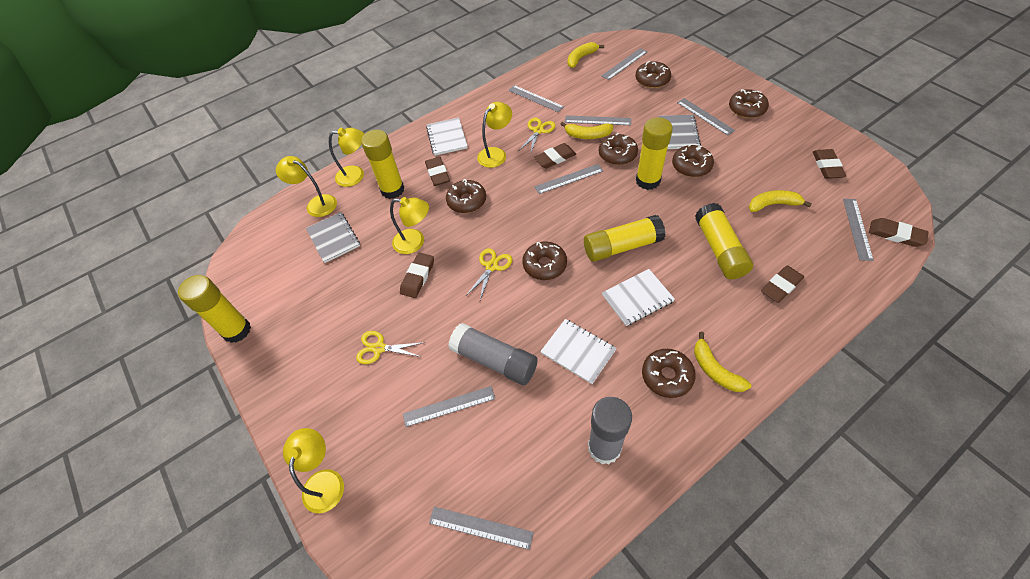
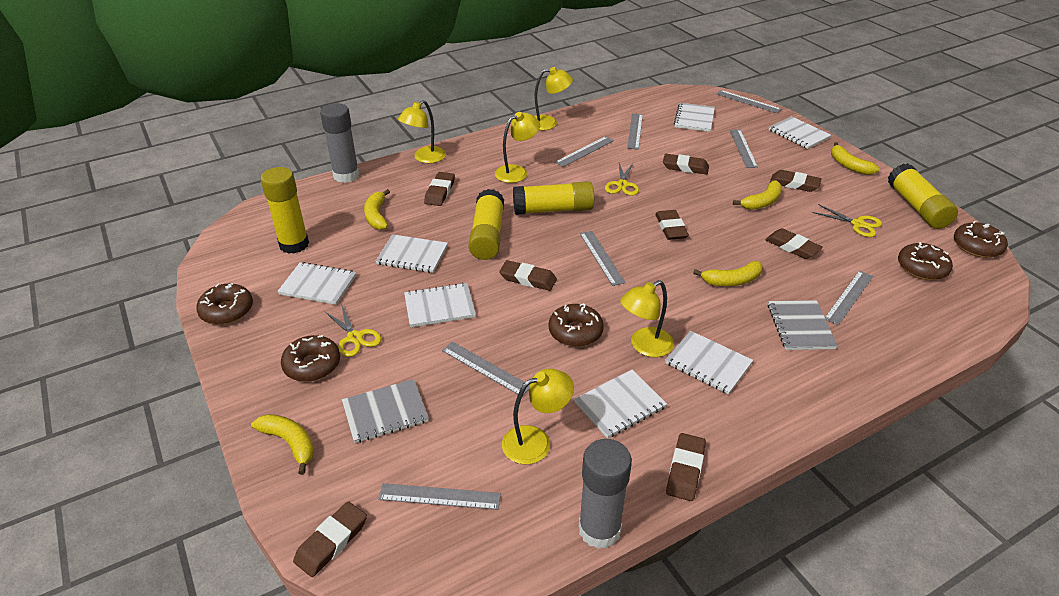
brown donut: 7 -> 5
brown eraser: 6 -> 8
white notebook: 3 -> 7
yellow banana: 4 -> 5
yellow glue stick: 5 -> 4

